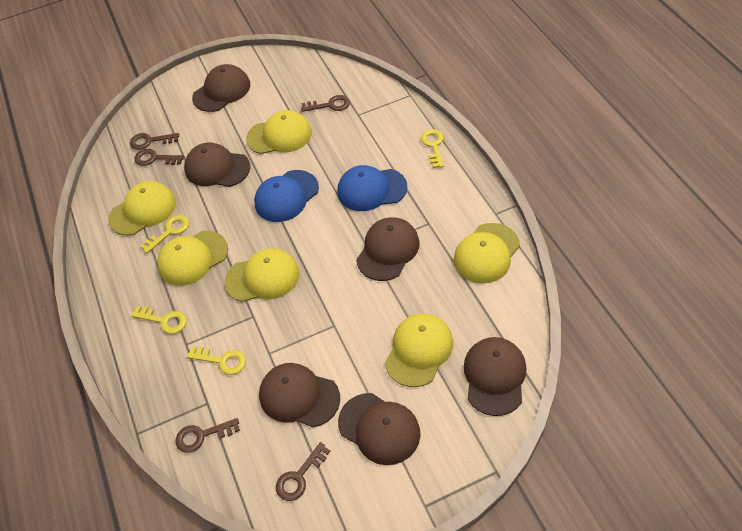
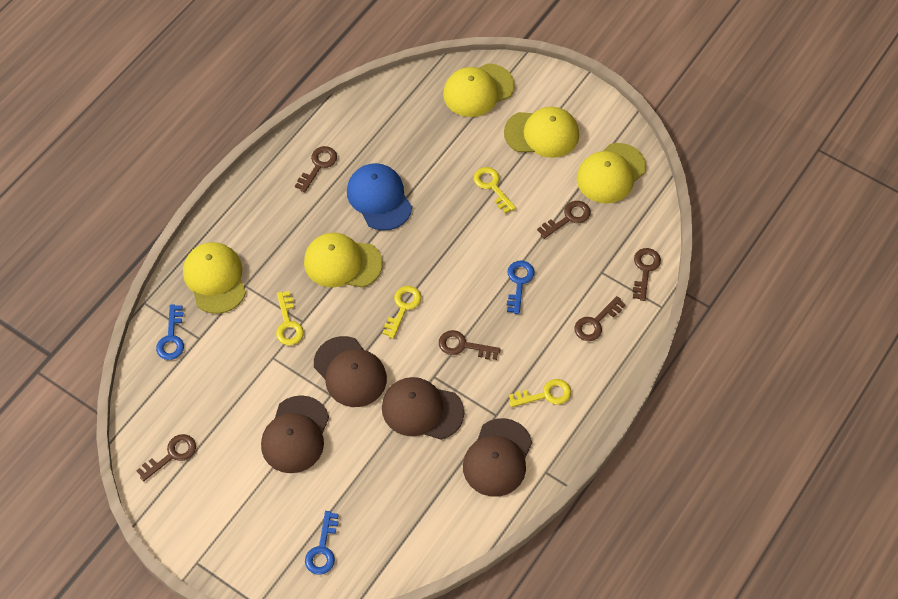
blue cap: 2 -> 1
blue key: 0 -> 3
brown cap: 6 -> 4
brown key: 5 -> 6
yellow cap: 6 -> 5

